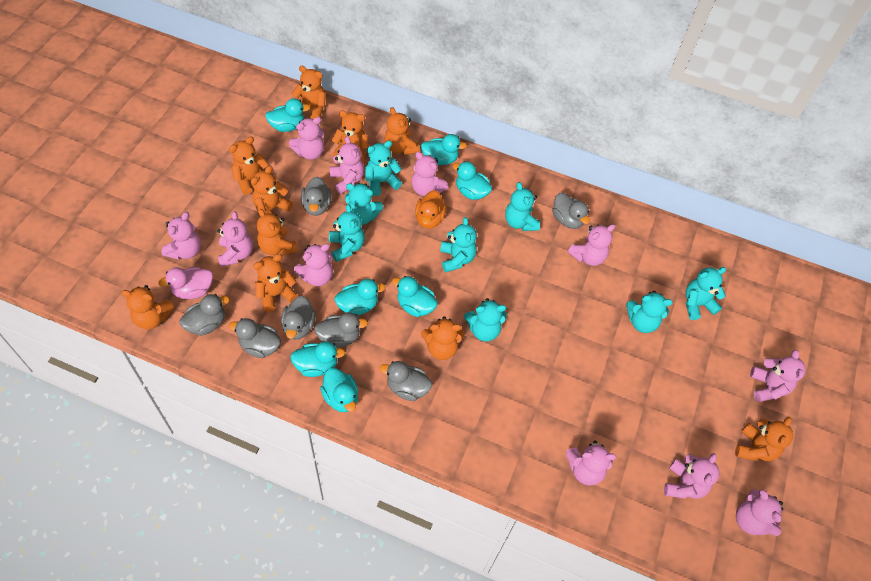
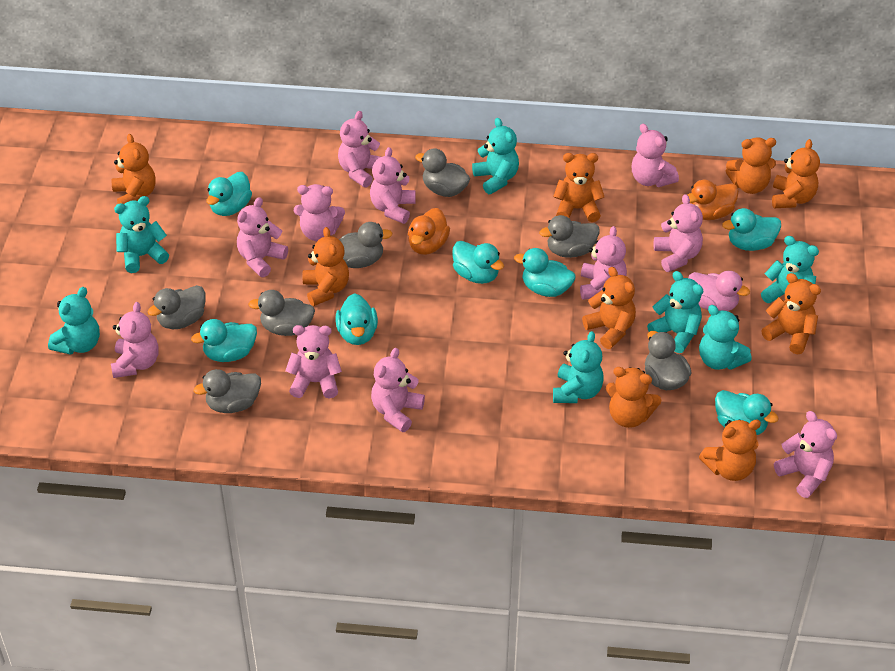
orange duck: 1 -> 2
orange teddy bear: 10 -> 9
turquoise teddy bear: 8 -> 7

